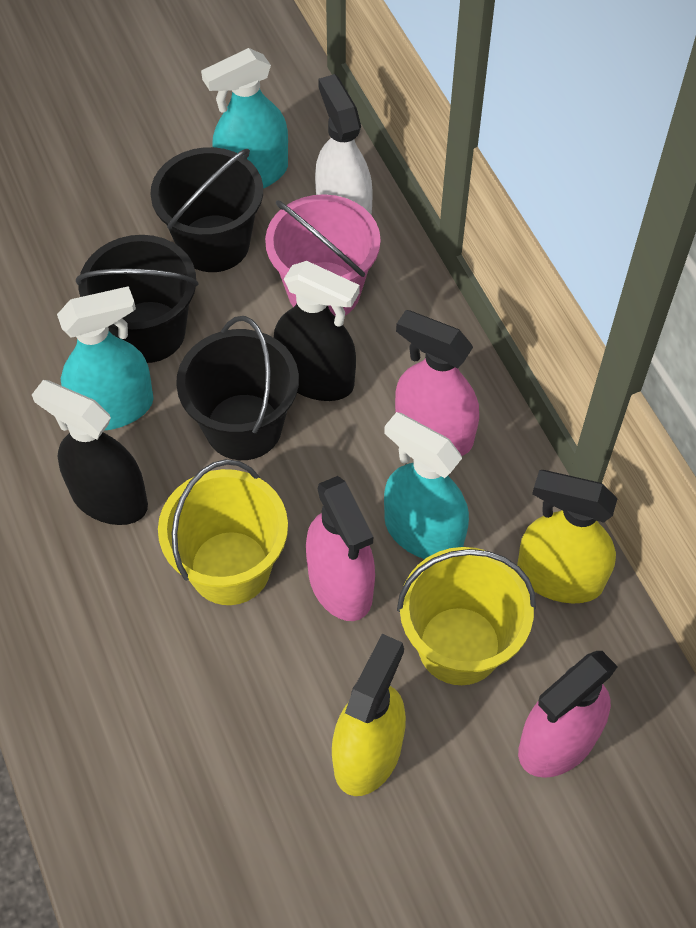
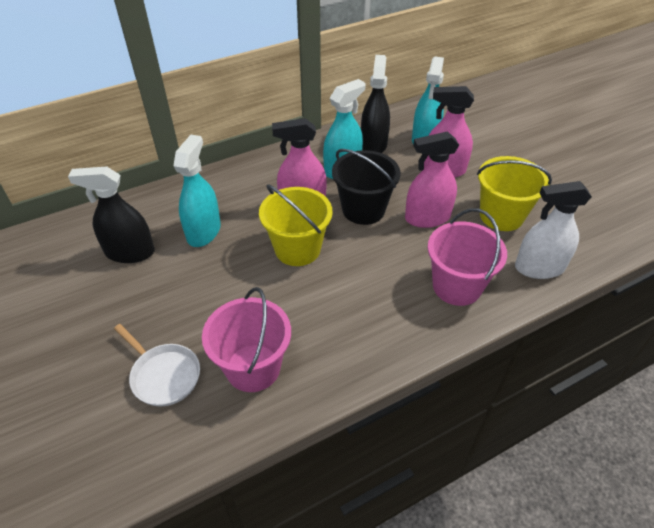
black bucket: 3 -> 1
pink bucket: 1 -> 2
white pan: 0 -> 1
yellow spray bottle: 2 -> 0

